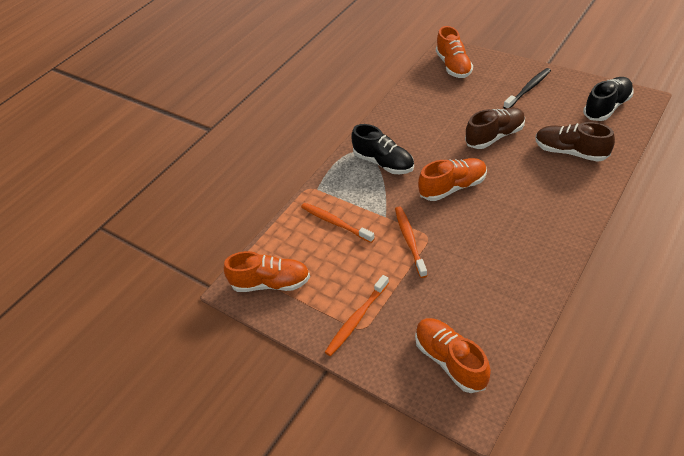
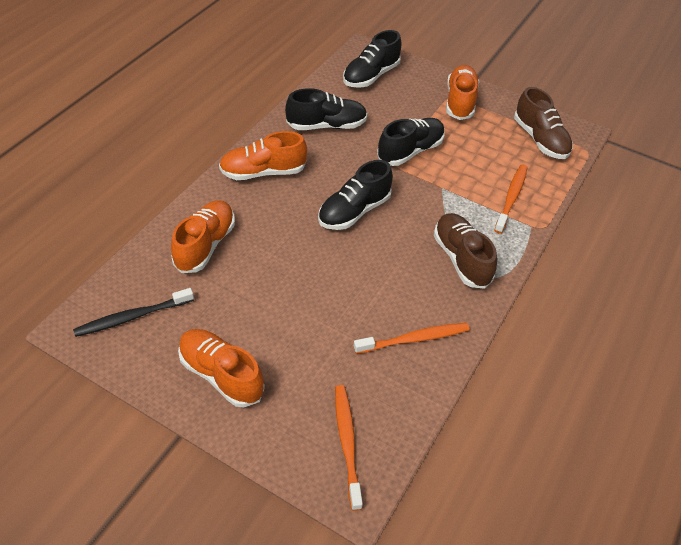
black shoe: 2 -> 4

